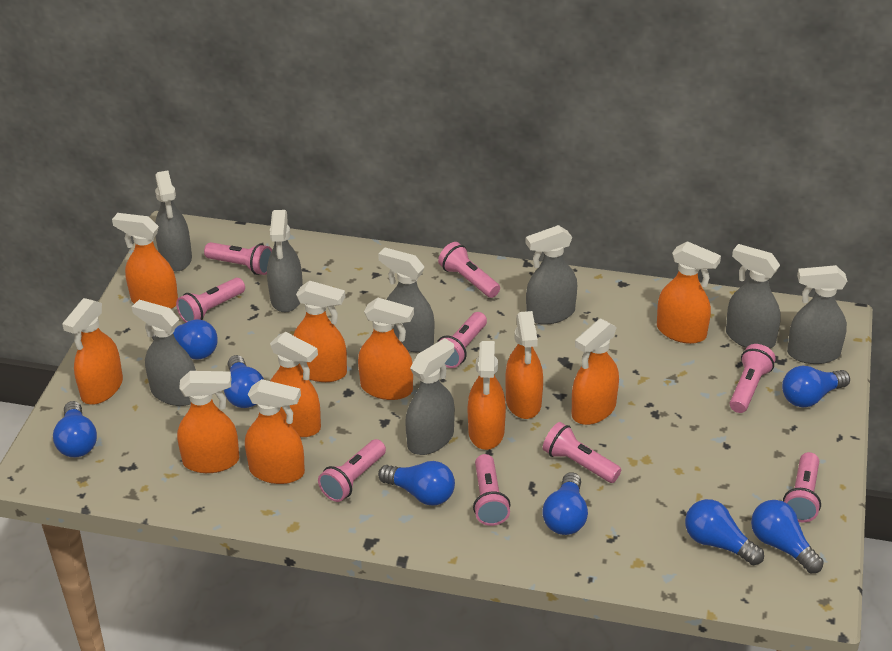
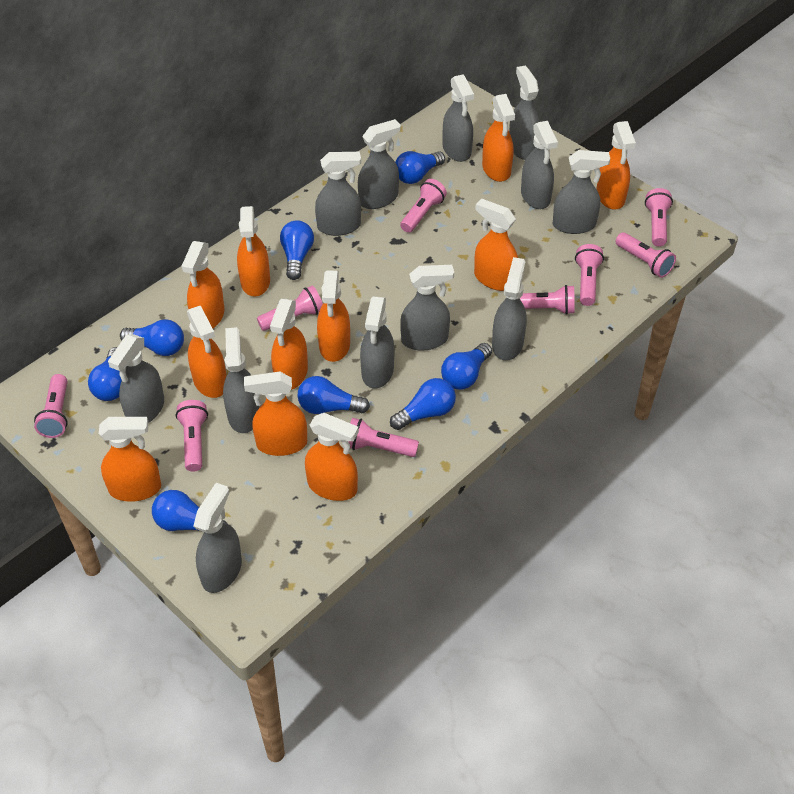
grey spray bottle: 8 -> 12

